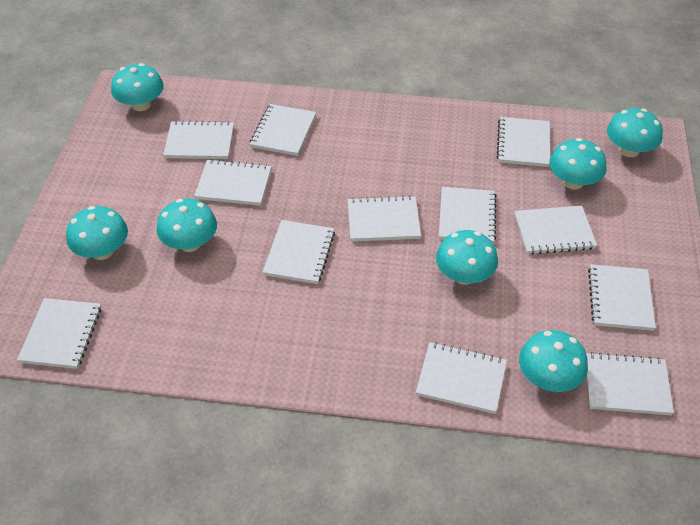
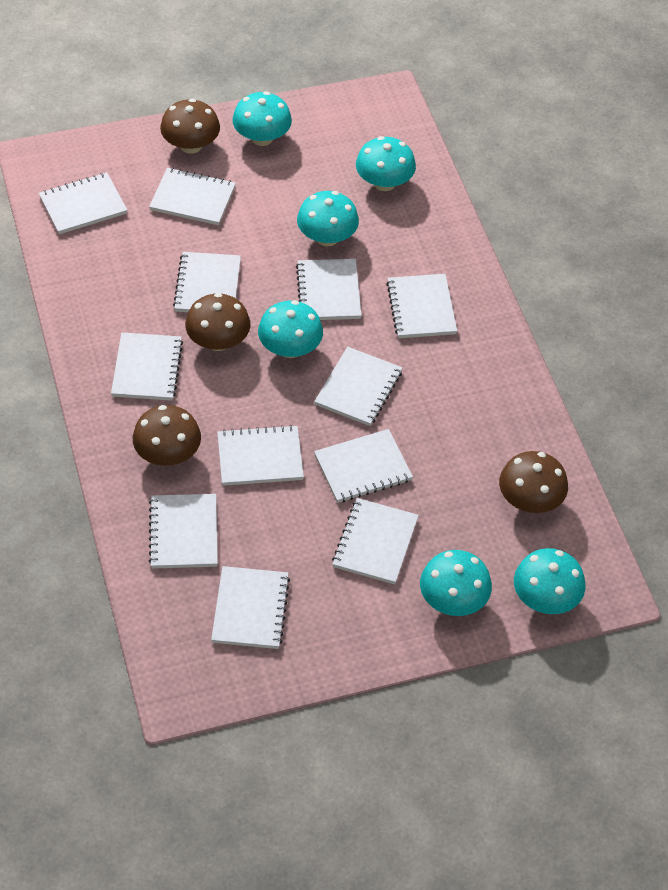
brown mushroom: 0 -> 4
turquoise mushroom: 7 -> 6

